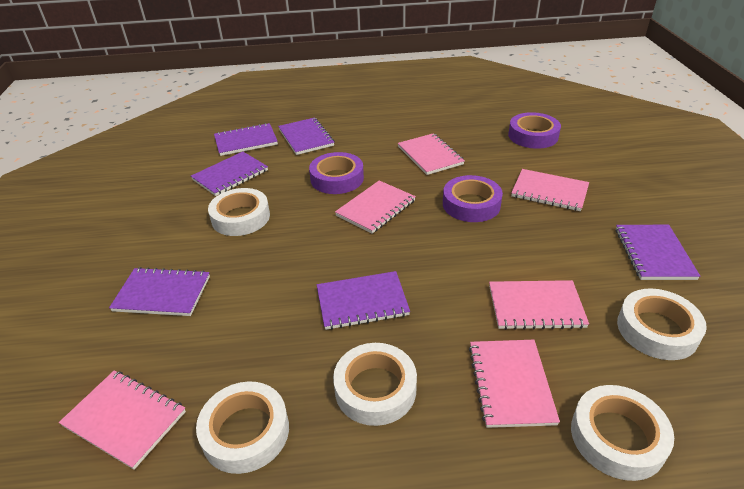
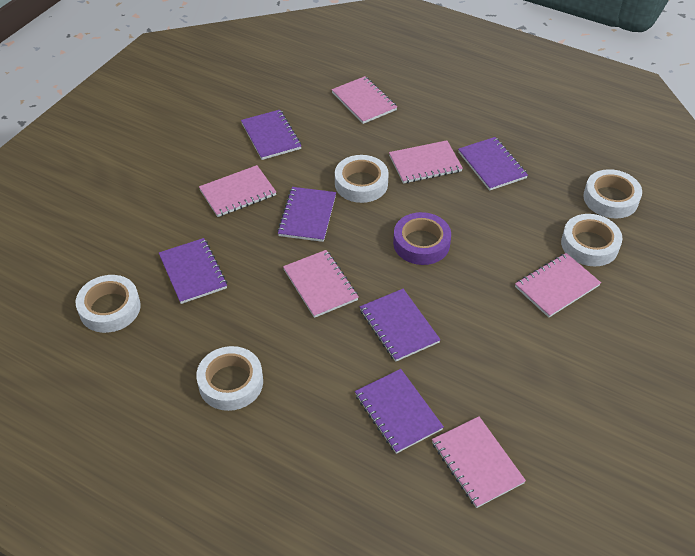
purple tape: 3 -> 1

